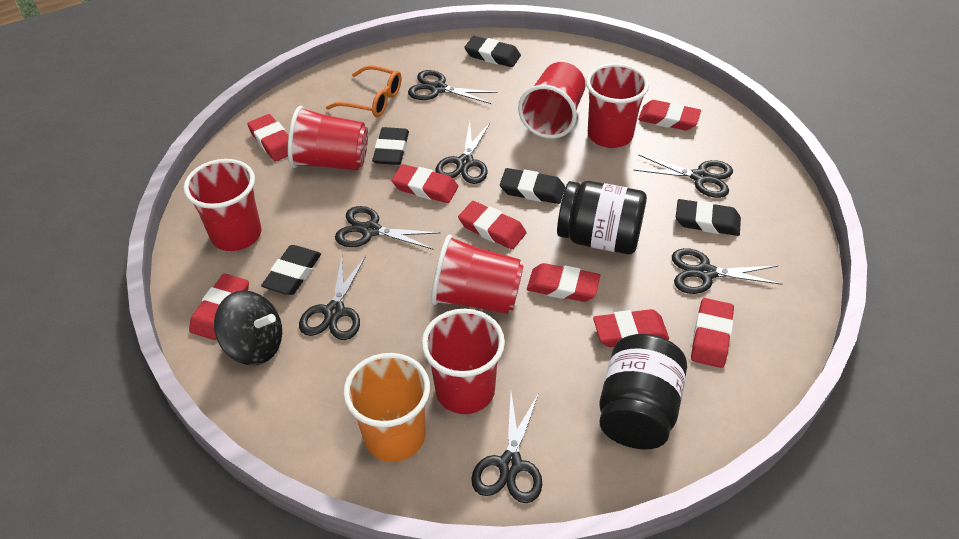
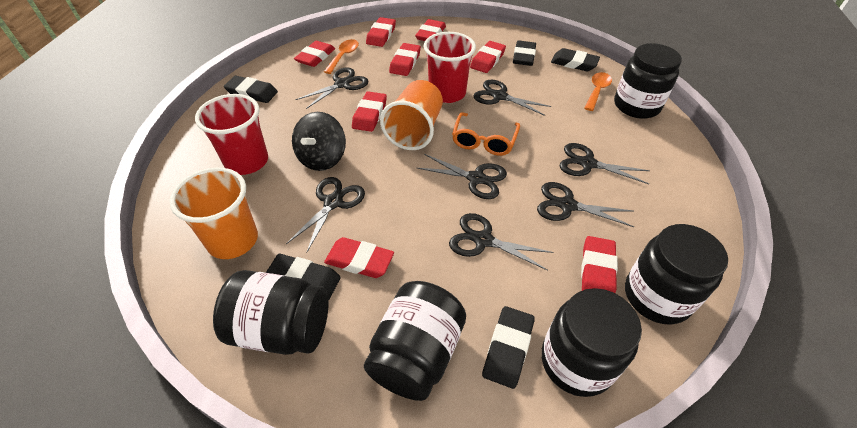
black jar: 2 -> 5
orange cup: 1 -> 2
orange spoon: 0 -> 2
red cup: 6 -> 2

